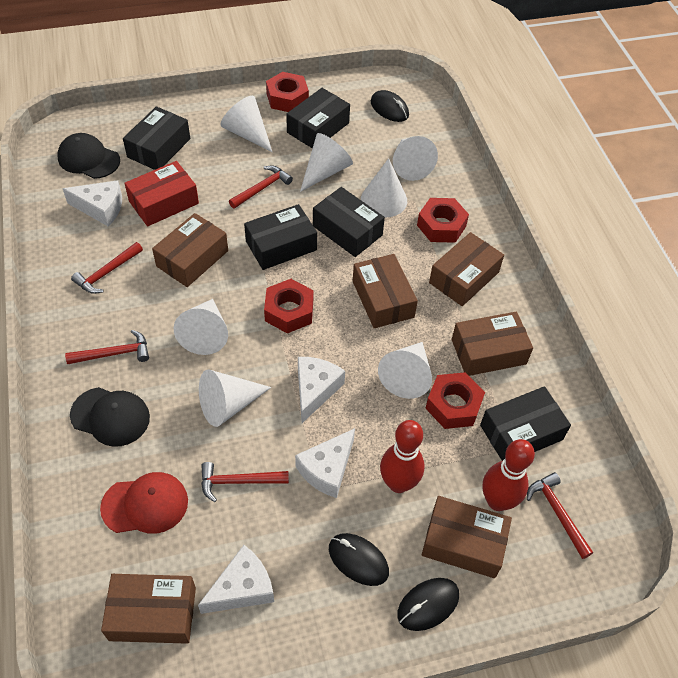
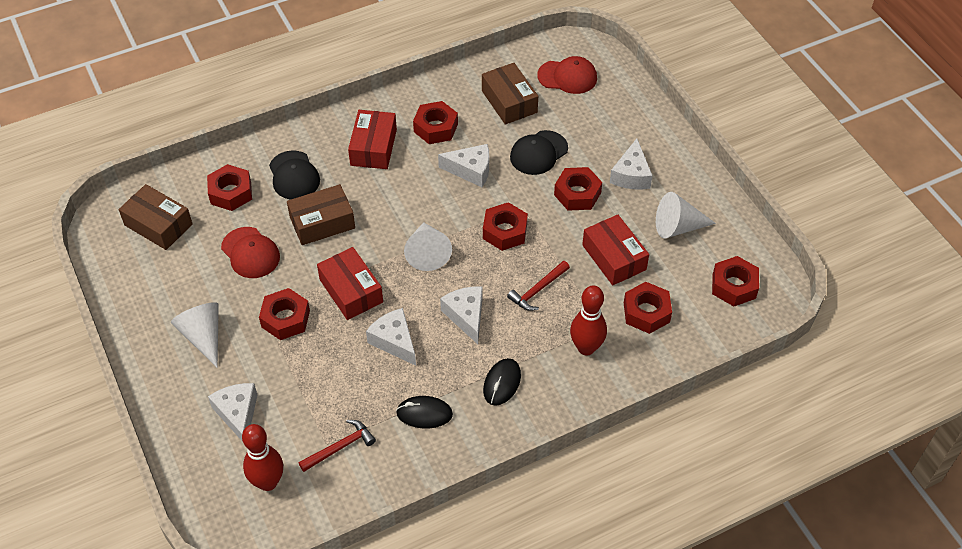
black box: 5 -> 0
black mouse: 3 -> 2
brown box: 6 -> 3
red box: 1 -> 3
red cap: 1 -> 2
red hammer: 5 -> 2
red nut: 4 -> 7
white cheese: 4 -> 5
white cone: 7 -> 3

